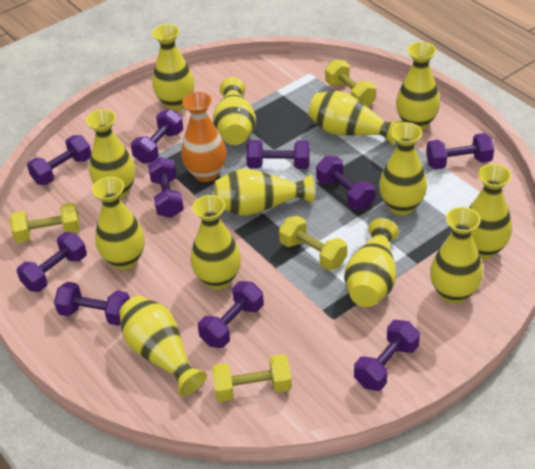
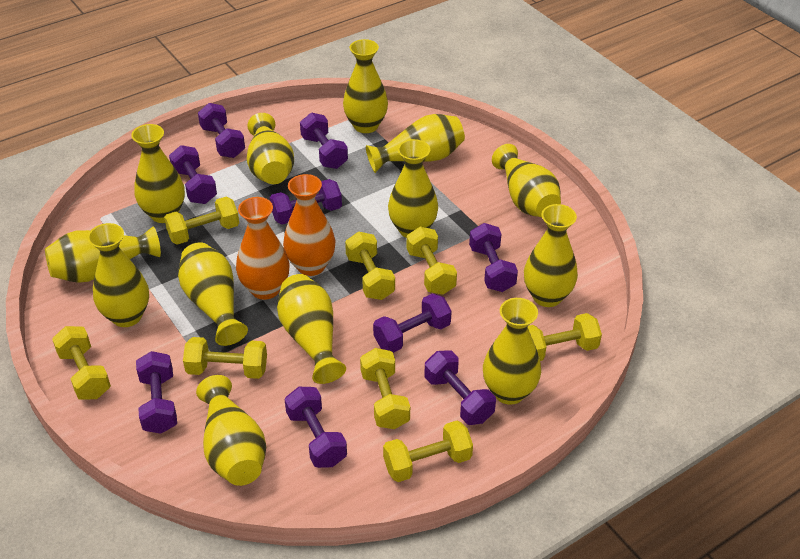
orange vase: 1 -> 2
purple dumbbell: 10 -> 9
yellow dumbbell: 4 -> 8

